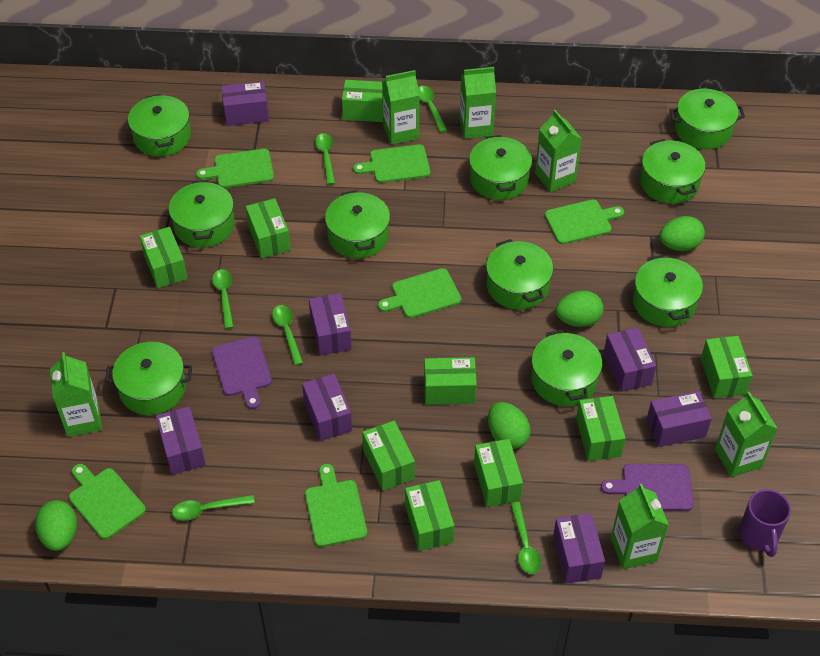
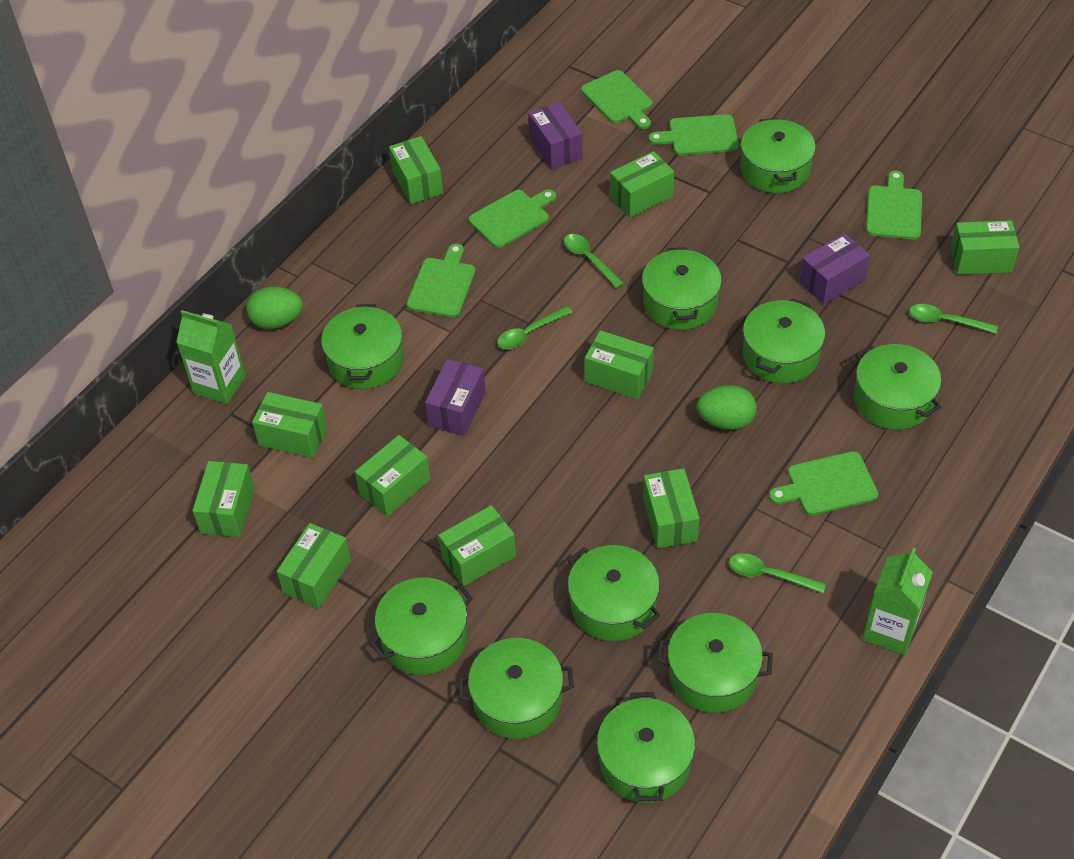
green box: 9 -> 10
green carton: 6 -> 2
green egg: 4 -> 2
green spoon: 6 -> 4
purple box: 7 -> 3
purple cutting board: 2 -> 0
purple mug: 1 -> 0

